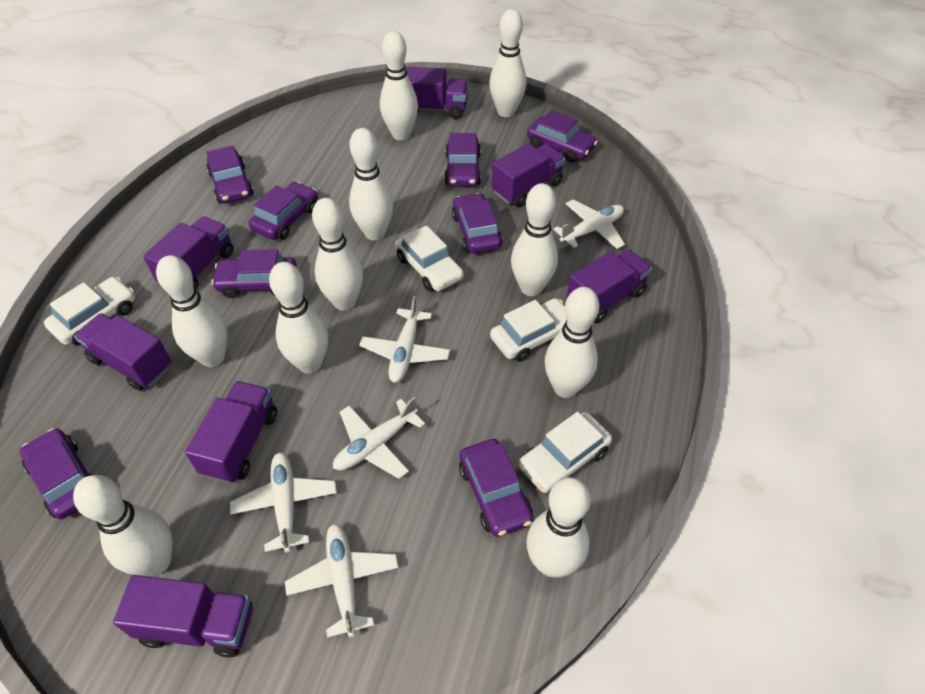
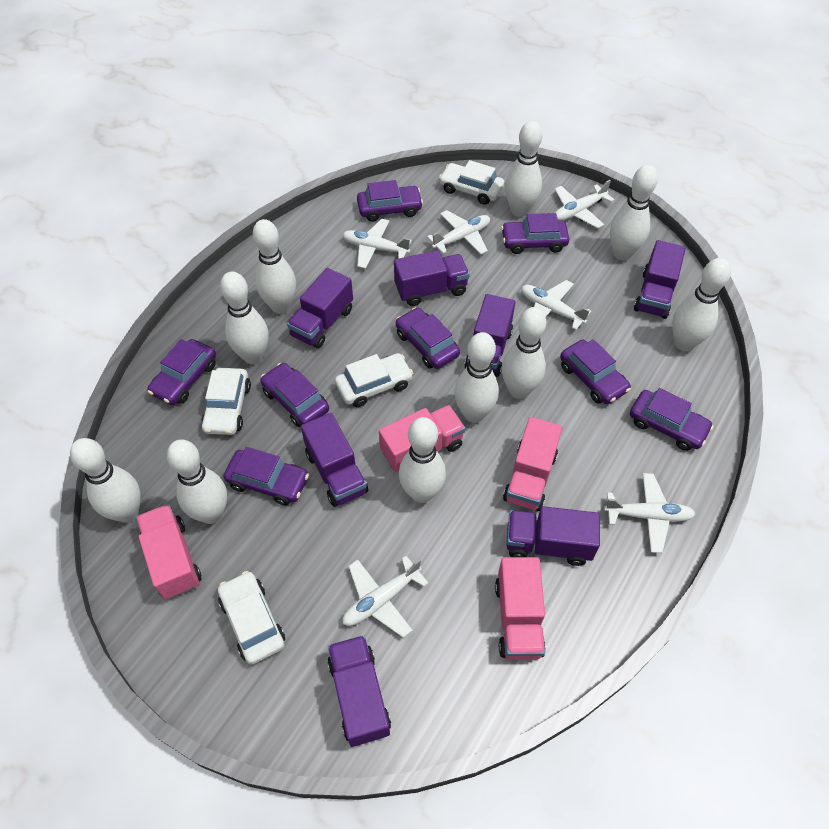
pink truck: 0 -> 4
white plane: 5 -> 6

